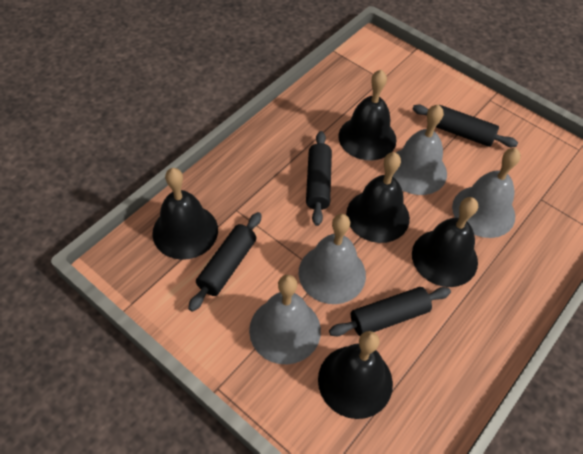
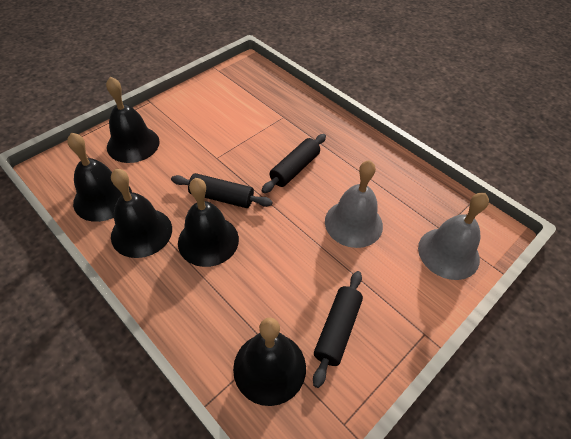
black rolling pin: 4 -> 3
grey bell: 4 -> 2

